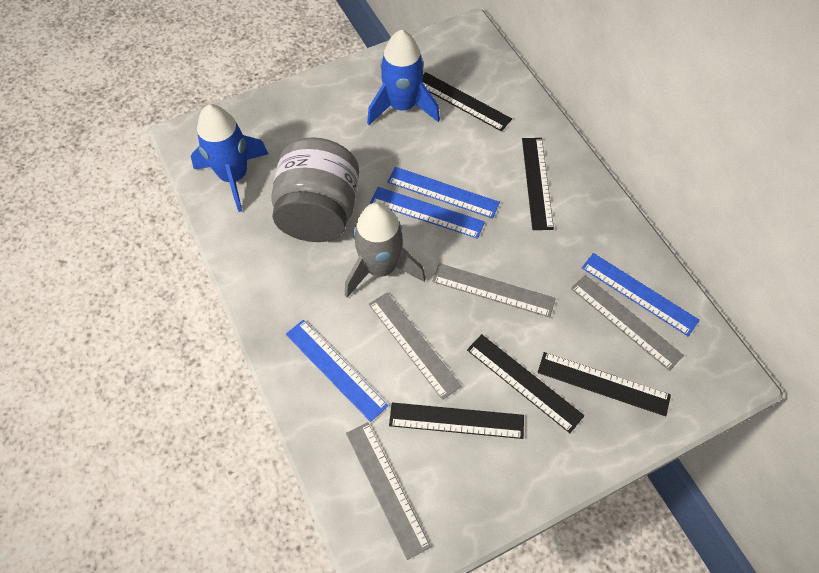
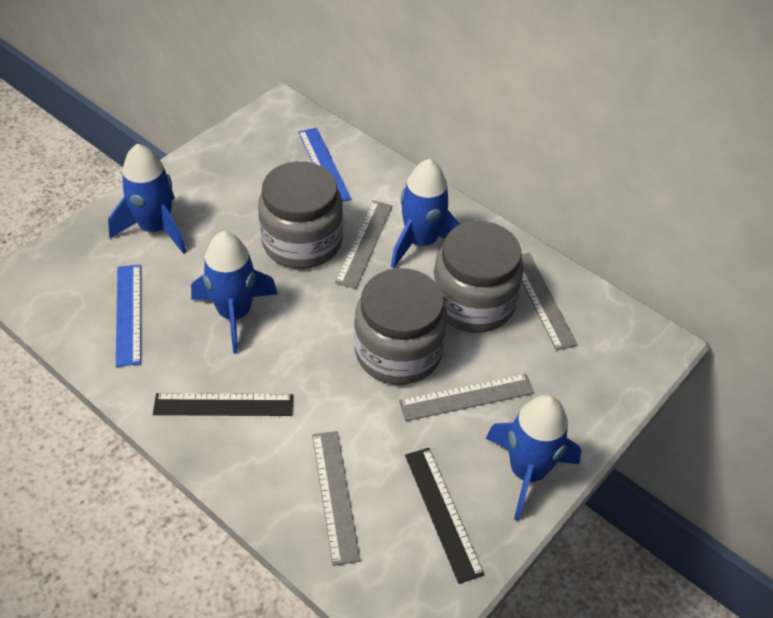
black ruler: 5 -> 2
blue rocket: 2 -> 4
blue ruler: 4 -> 2
grey jar: 1 -> 3
grey rocket: 1 -> 0

